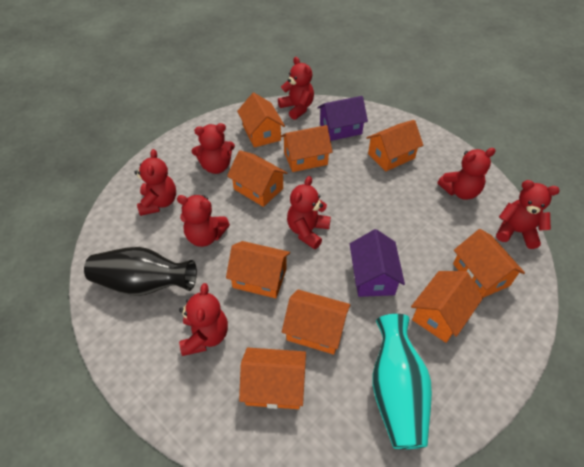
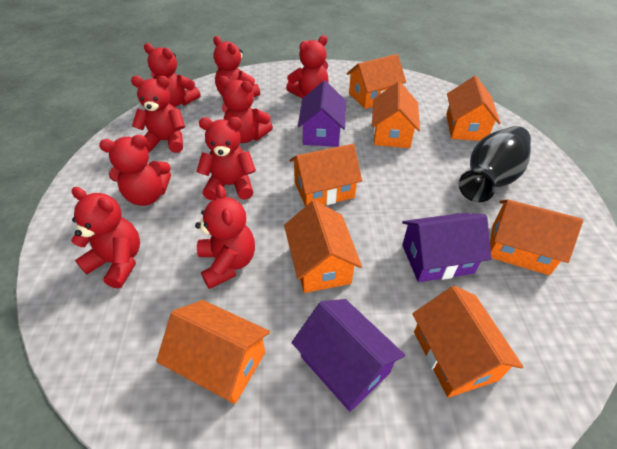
orange house: 9 -> 8
purple house: 2 -> 3
red teddy bear: 8 -> 9
turquoise vase: 1 -> 0

